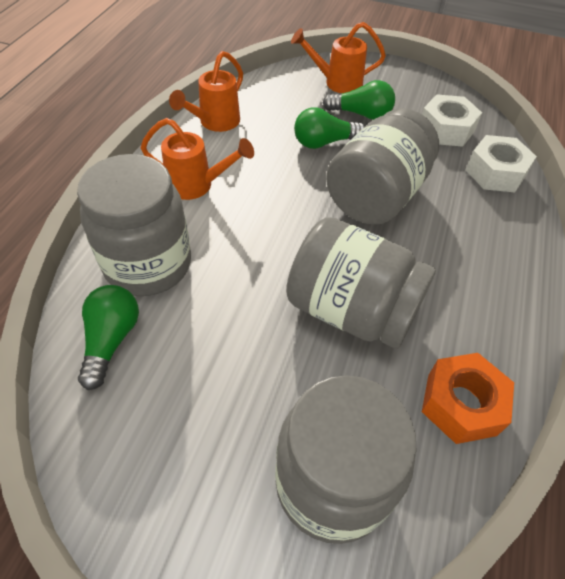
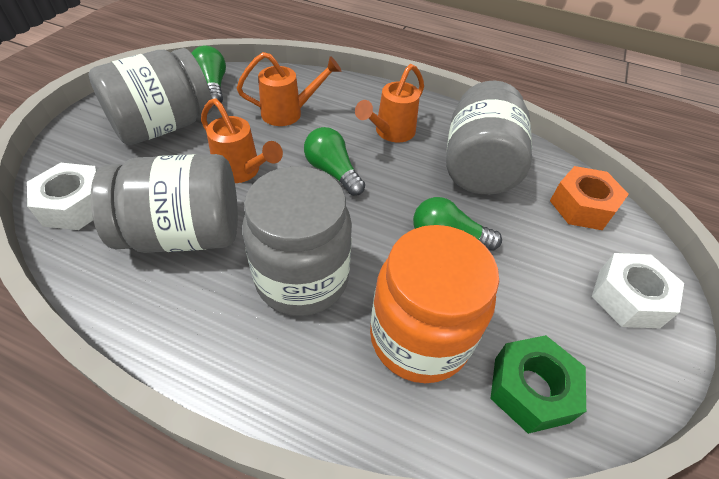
green nut: 0 -> 1
orange jar: 0 -> 1

